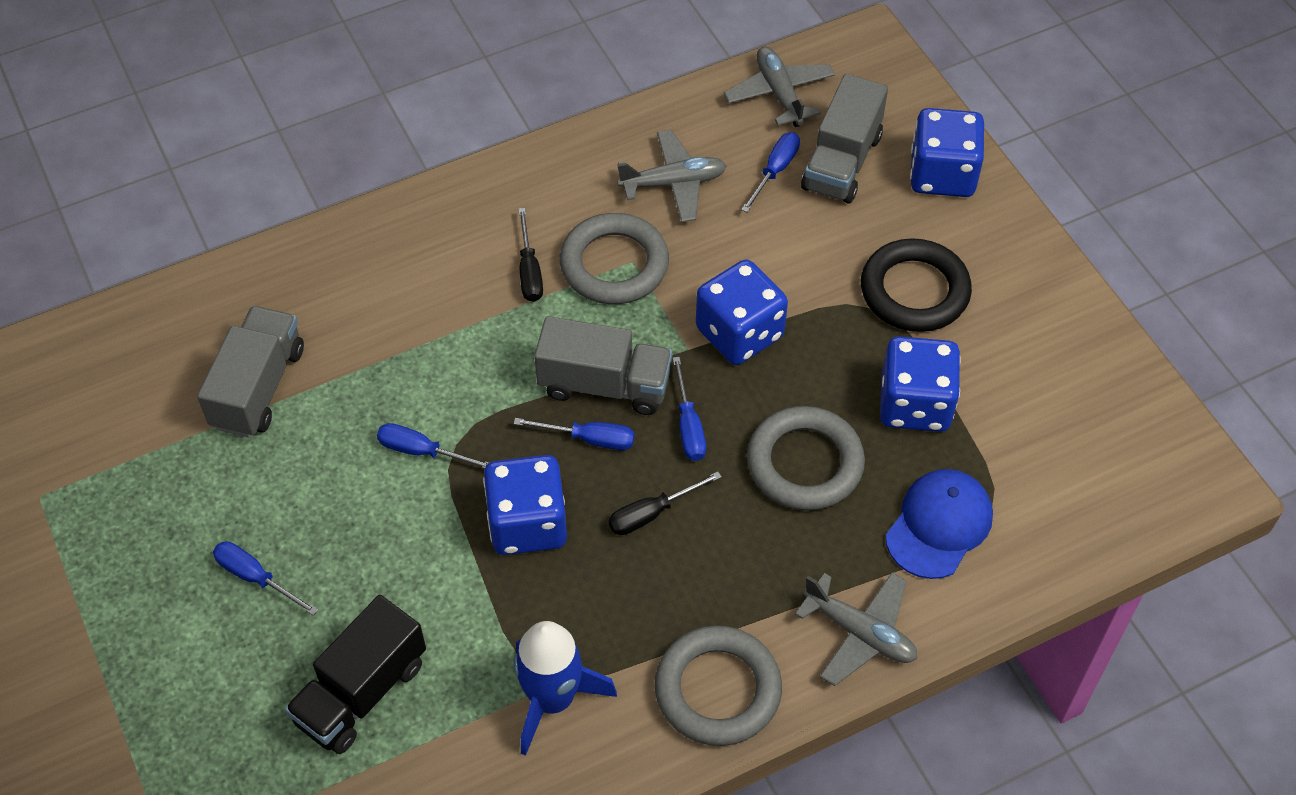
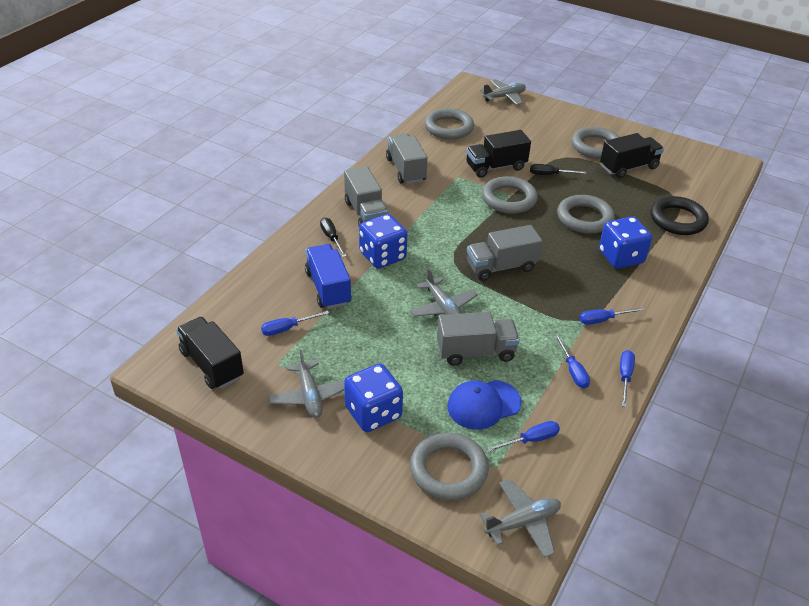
black truck: 1 -> 3
blue dice: 4 -> 3
blue rocket: 1 -> 0
blue truck: 0 -> 1
grey plane: 3 -> 4
grey ring: 3 -> 5
grey truck: 3 -> 4

